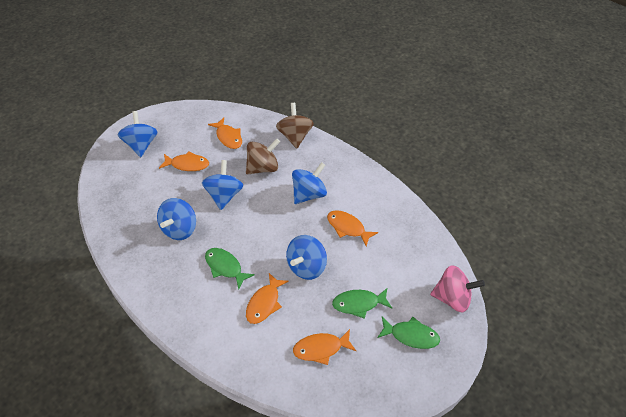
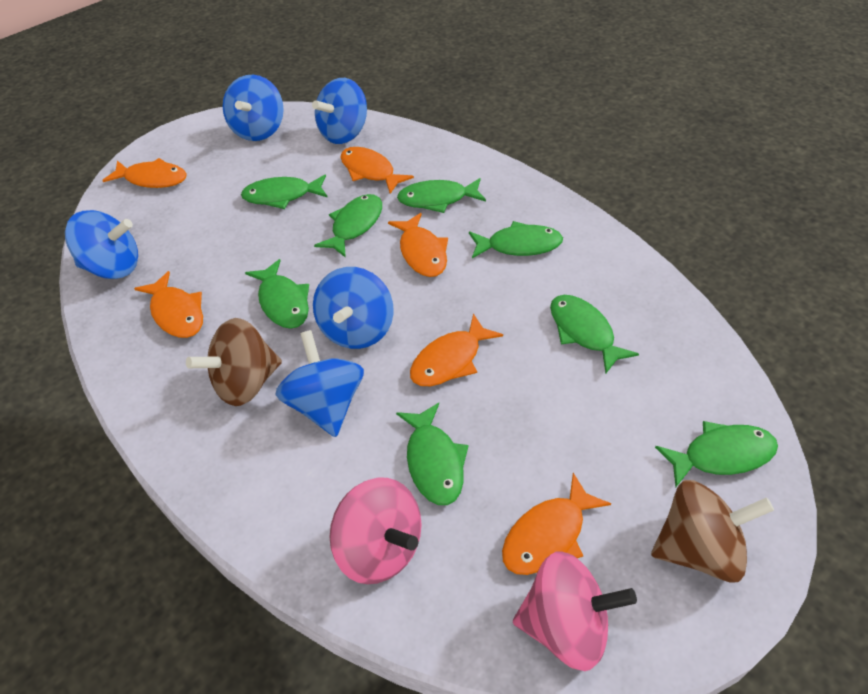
green fish: 3 -> 8
orange fish: 5 -> 6
pink spinning top: 1 -> 2

